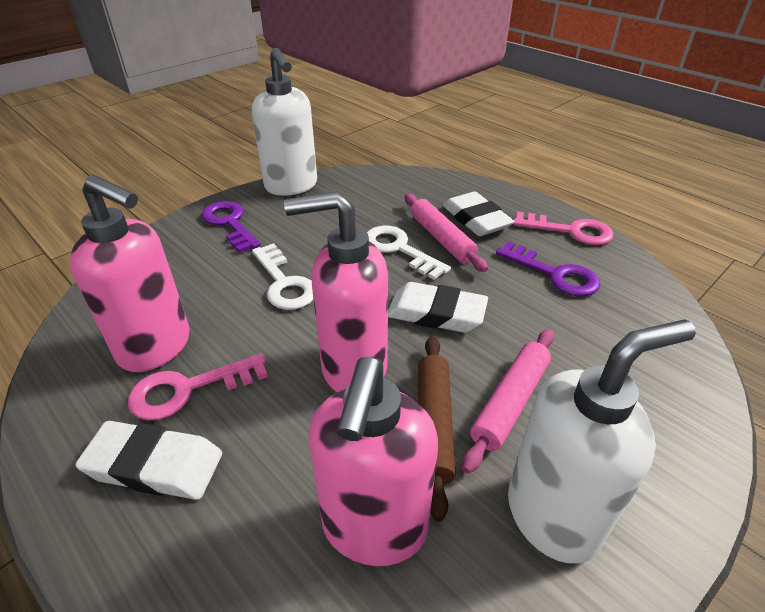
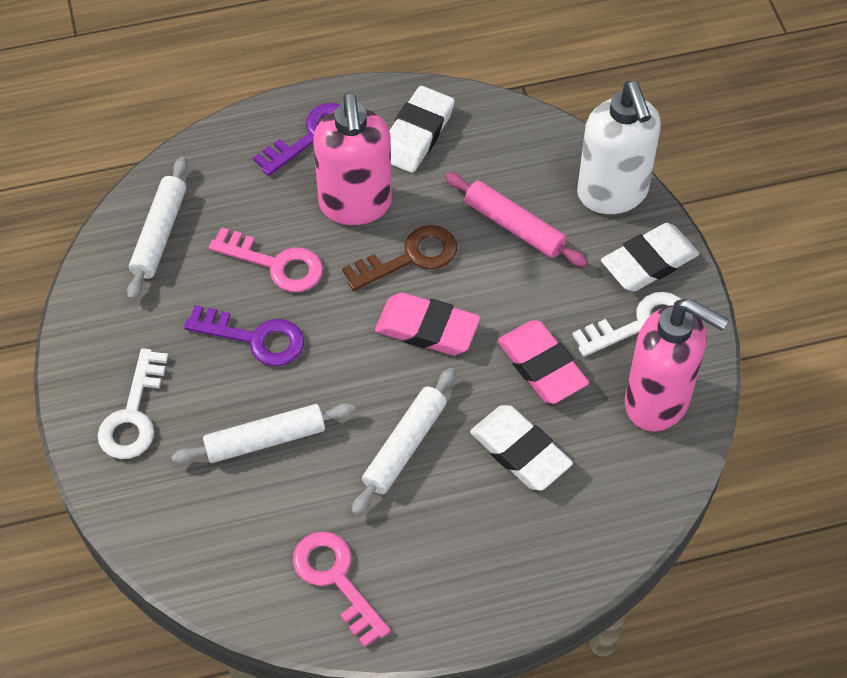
brown key: 0 -> 1
brown rolling pin: 1 -> 0
pink eraser: 0 -> 2
pink rolling pin: 2 -> 1
pink soap dispenser: 3 -> 2
white rolling pin: 0 -> 3
white soap dispenser: 2 -> 1

